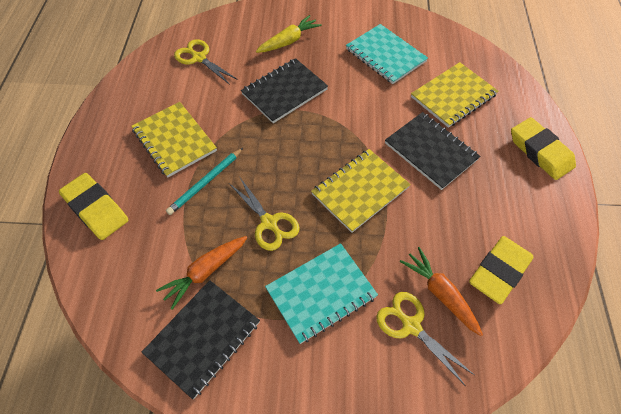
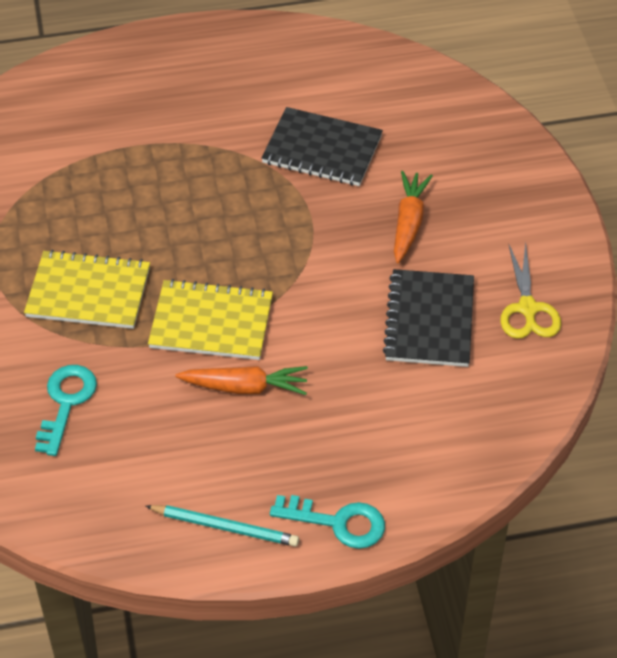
black notebook: 3 -> 2
turquoise key: 0 -> 2
turquoise notebook: 2 -> 0
yellow carrot: 1 -> 0
yellow eraser: 3 -> 0
yellow notebook: 3 -> 2
yellow scissors: 3 -> 1

